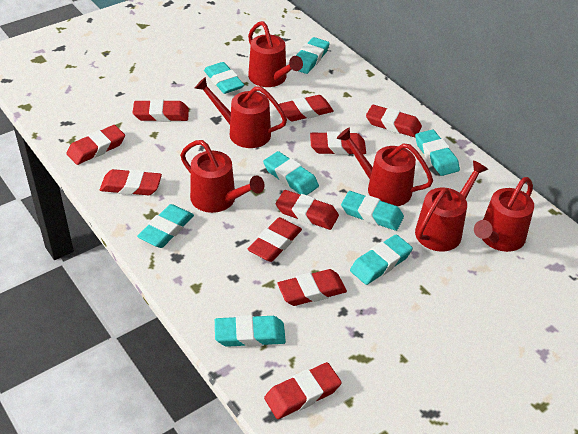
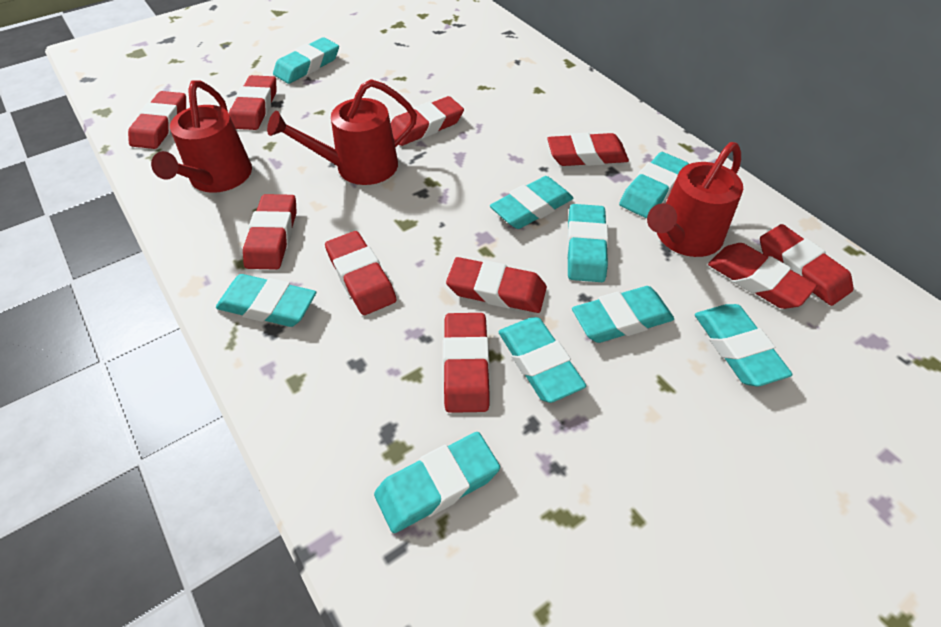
red watering can: 6 -> 3
turquoise eraser: 8 -> 9

